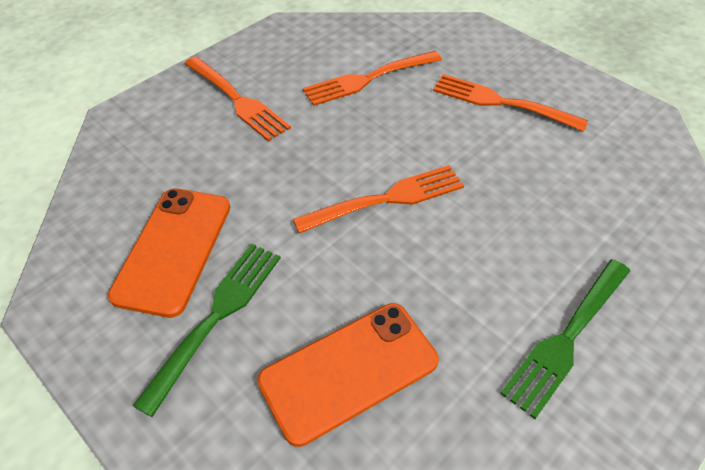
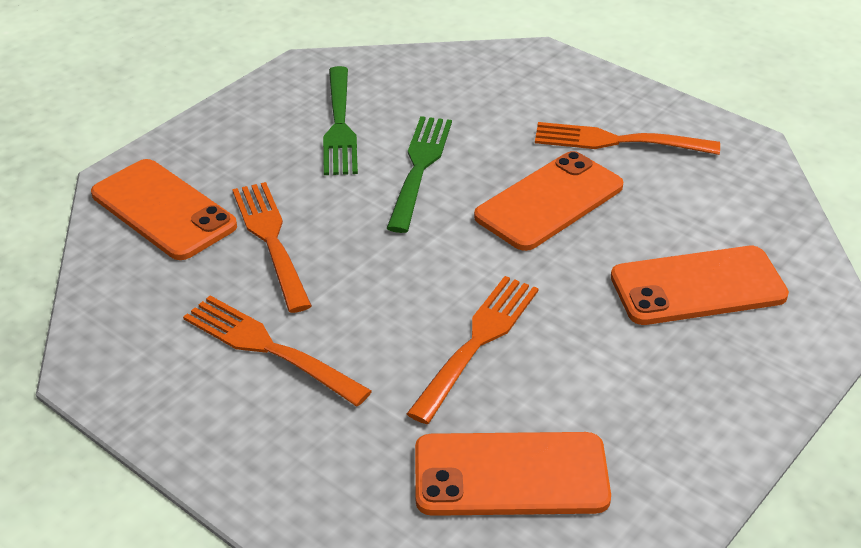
orange phone: 2 -> 4

